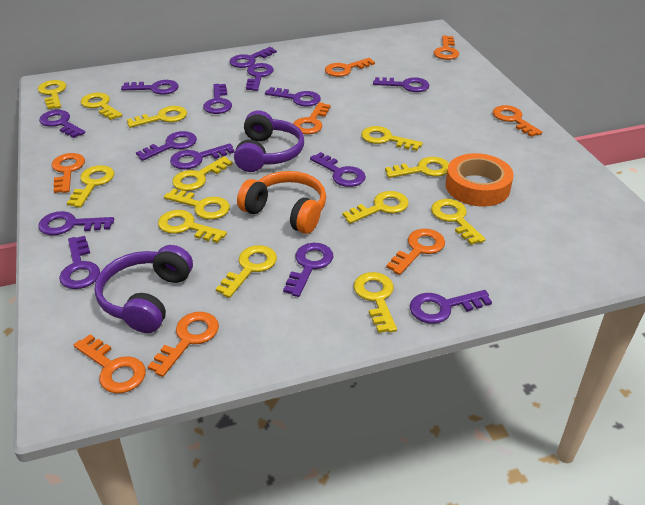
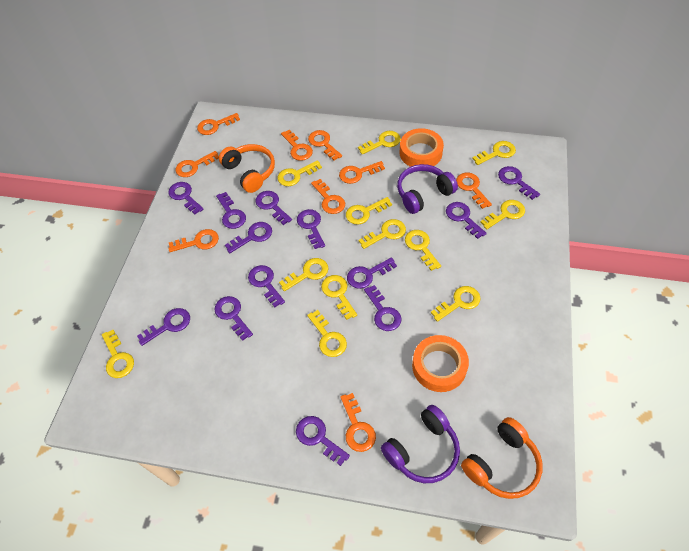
orange headphones: 1 -> 2
orange key: 8 -> 9
orange tape: 1 -> 2
purple key: 14 -> 13
yellow key: 13 -> 12

